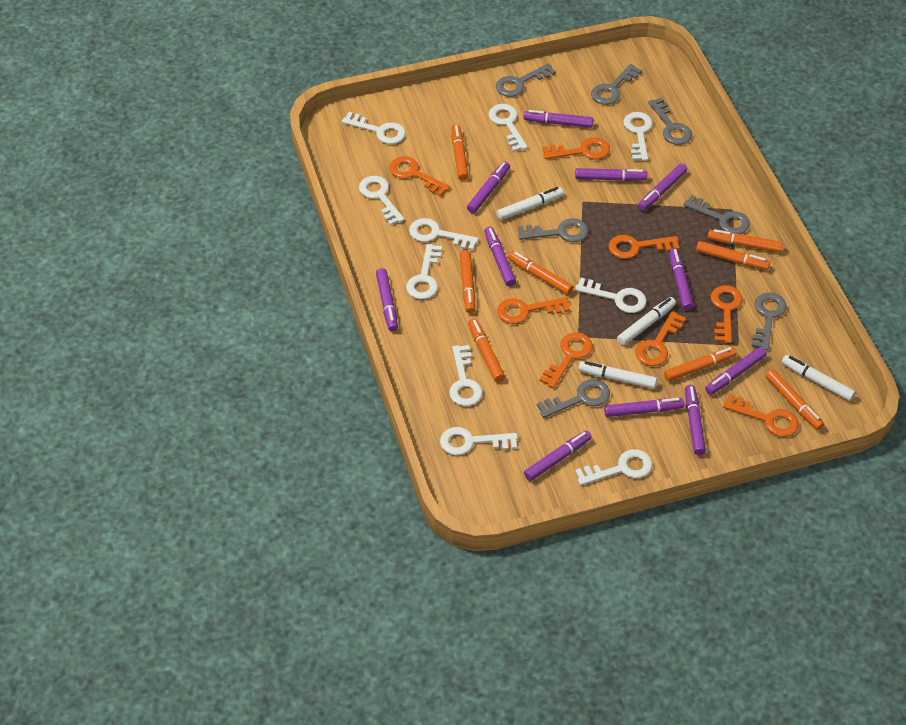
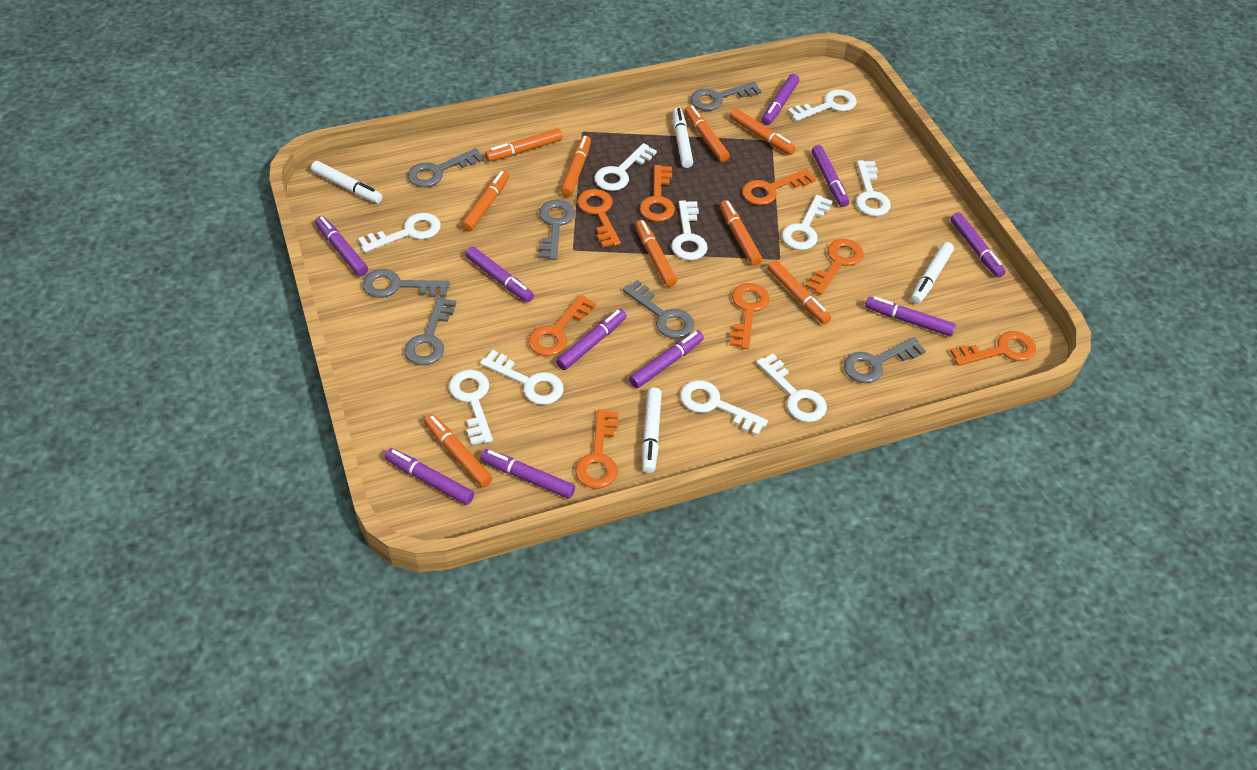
orange marker: 8 -> 9
purple marker: 11 -> 10

